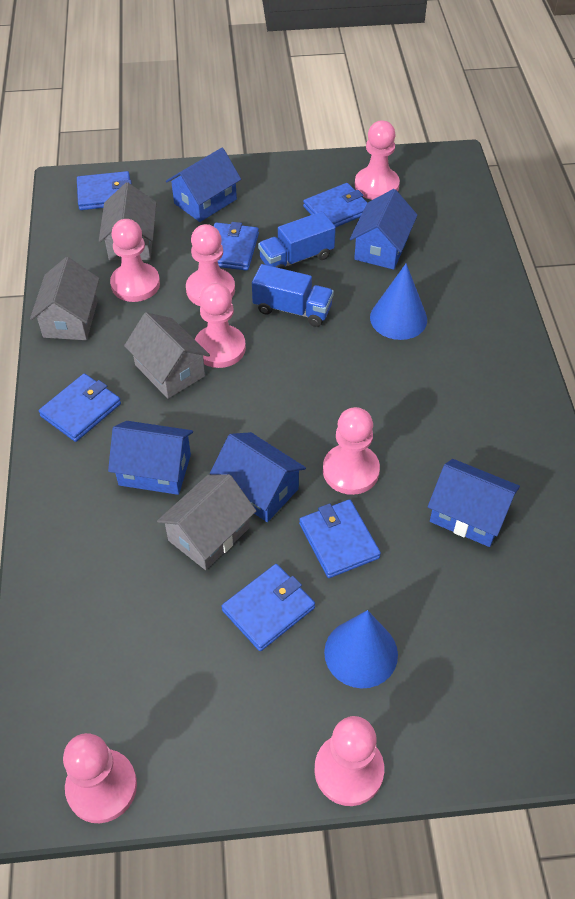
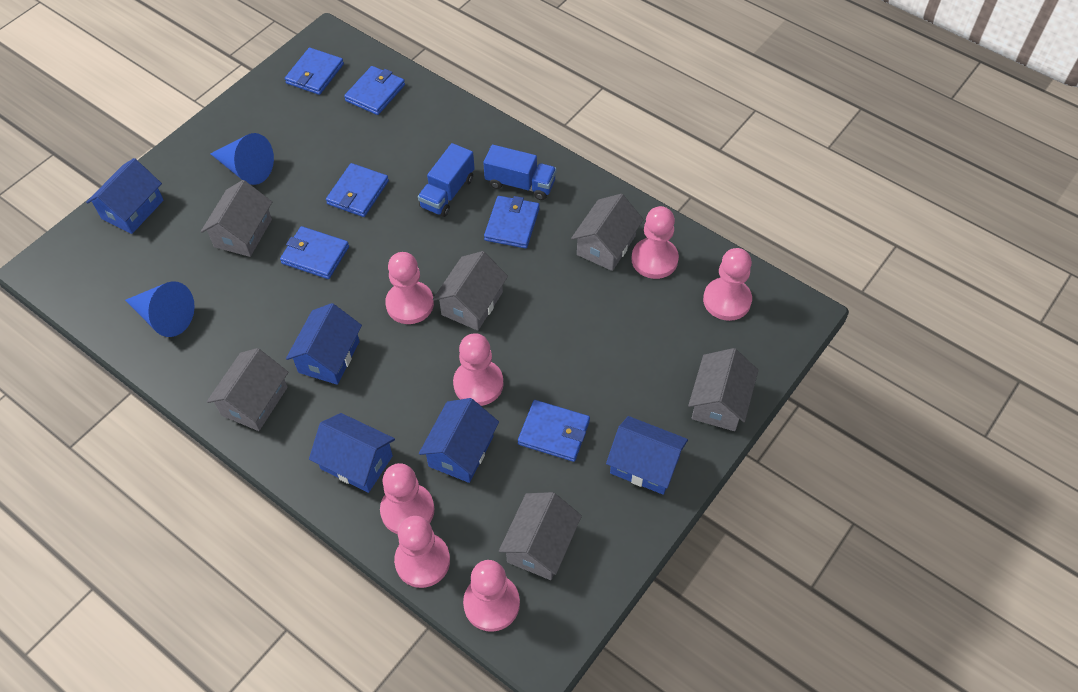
grey house: 4 -> 6

